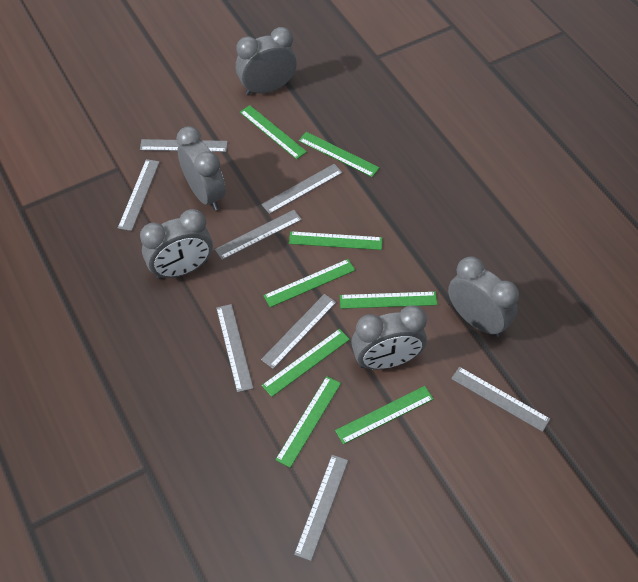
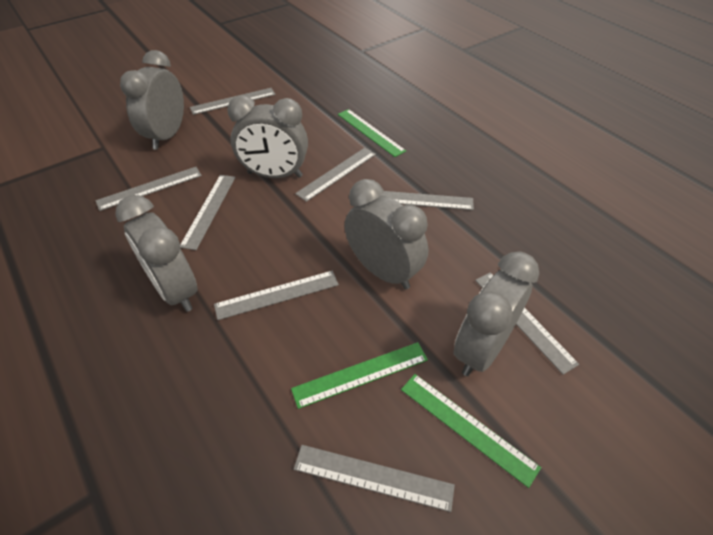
green ruler: 8 -> 3

